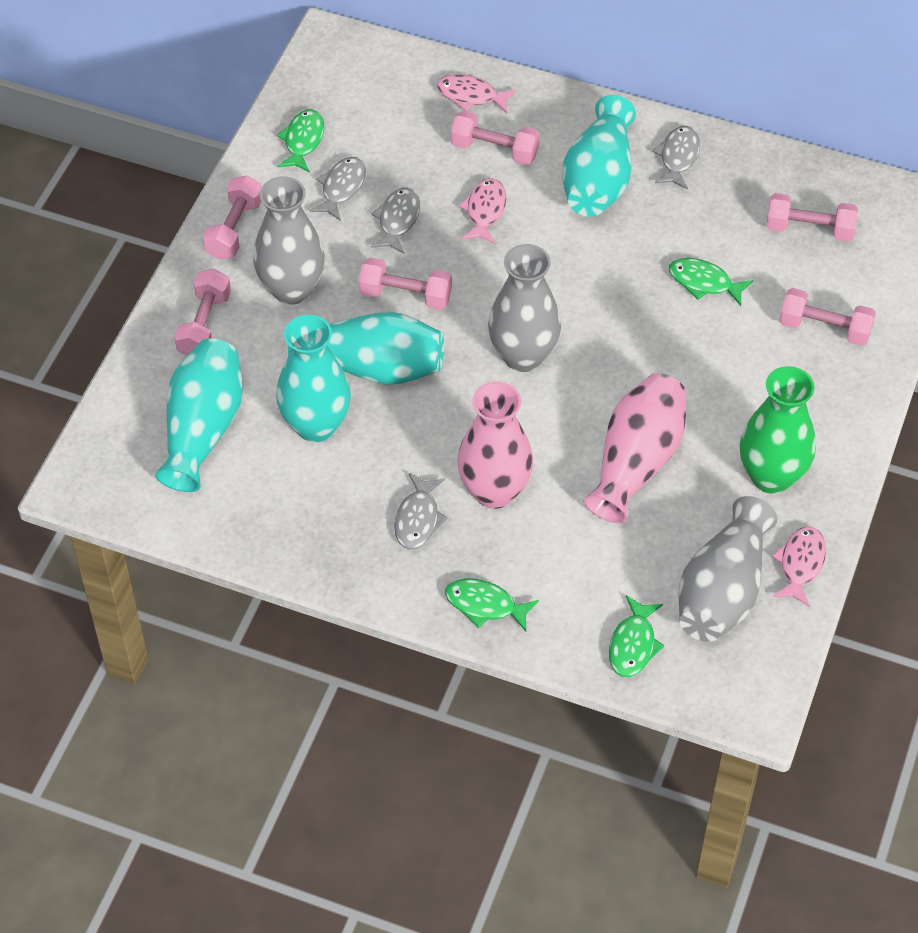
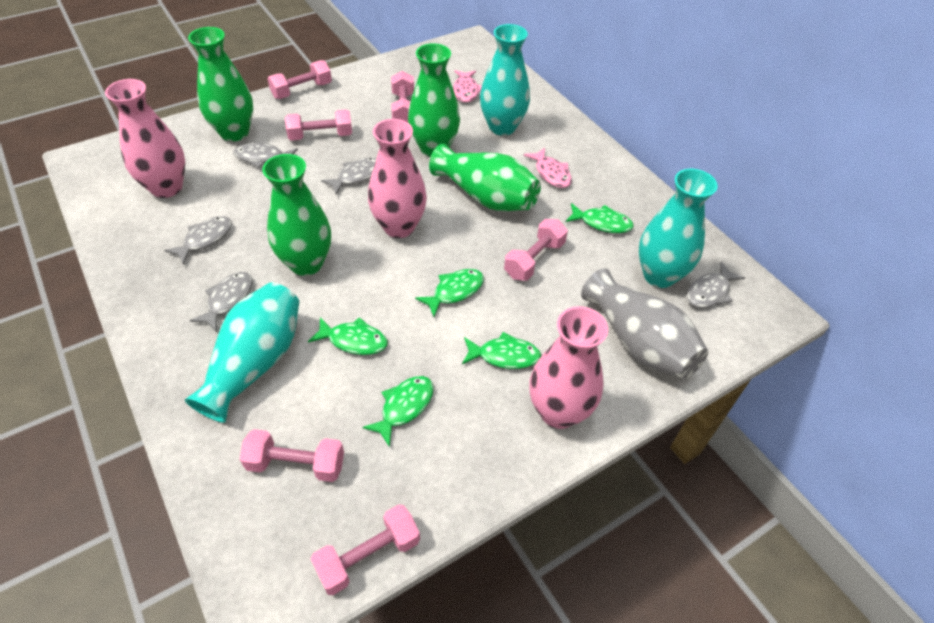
green fish: 4 -> 5
green vase: 1 -> 4
grey fish: 4 -> 5
grey vase: 3 -> 1
pink fish: 3 -> 2
pink vase: 2 -> 3
turquoise vase: 4 -> 3

